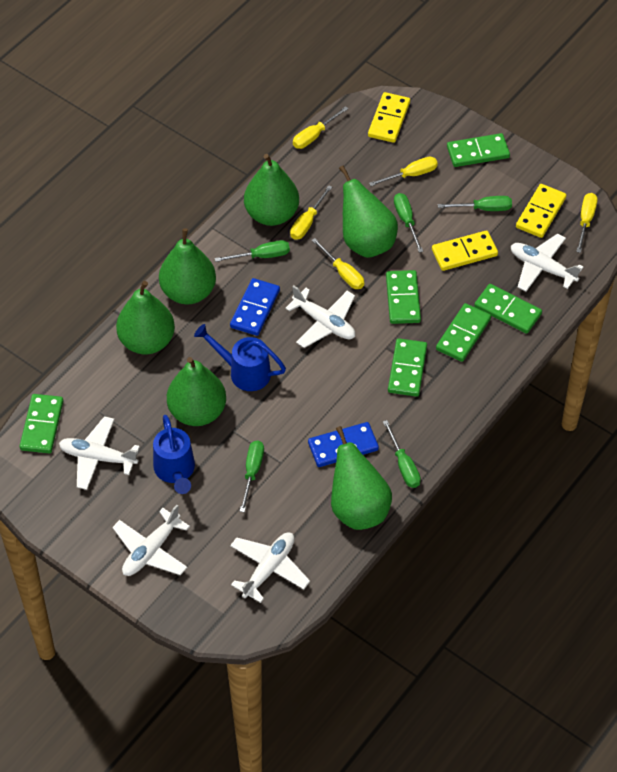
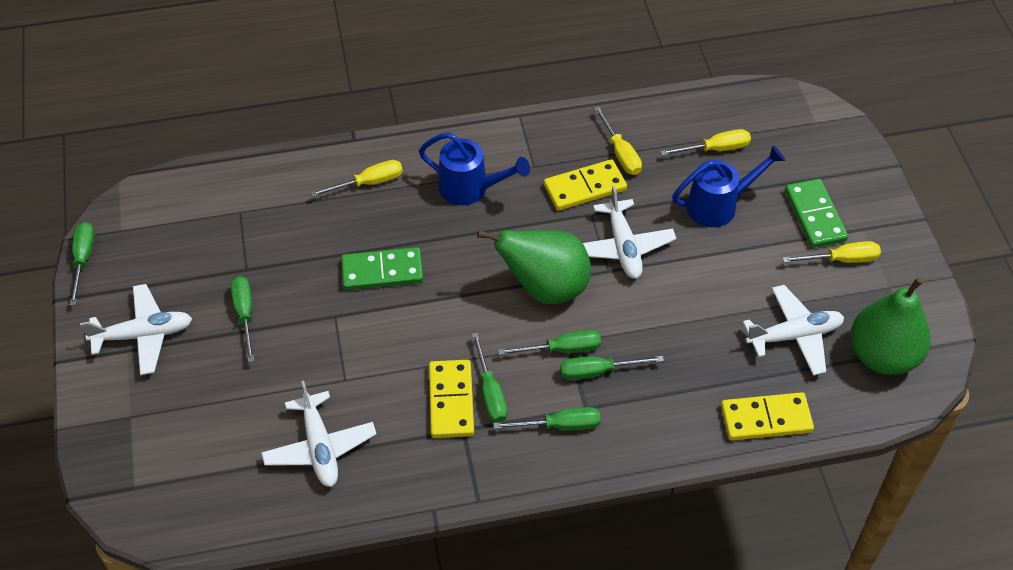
blue domino: 2 -> 0
green domino: 6 -> 2
green pear: 6 -> 2
green screwdriver: 5 -> 6
white plane: 5 -> 4
yellow screwdriver: 5 -> 4

